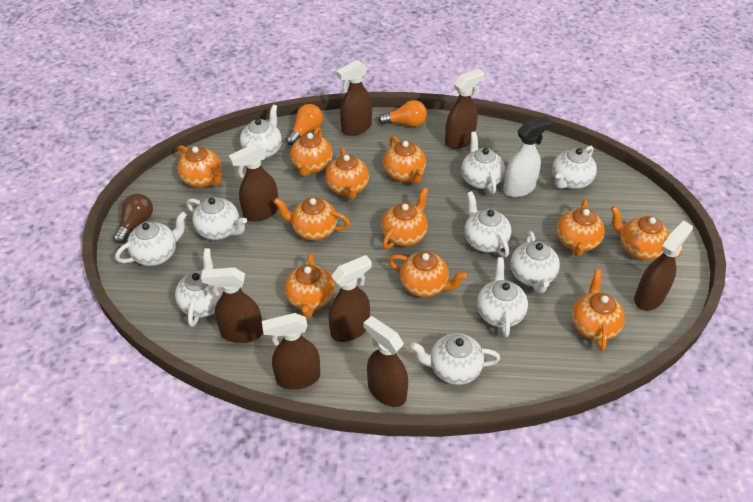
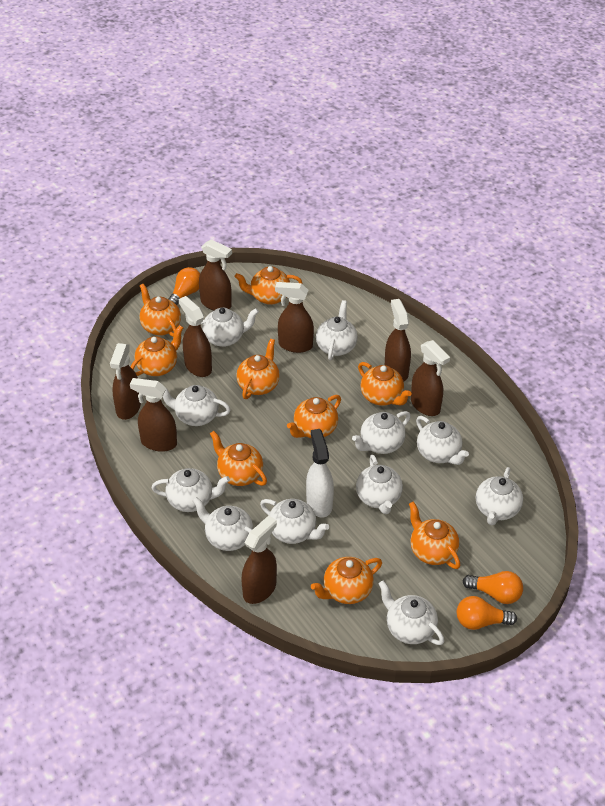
brown light bulb: 1 -> 0
orange light bulb: 2 -> 3
orange teapot: 11 -> 9
white teapot: 10 -> 11

